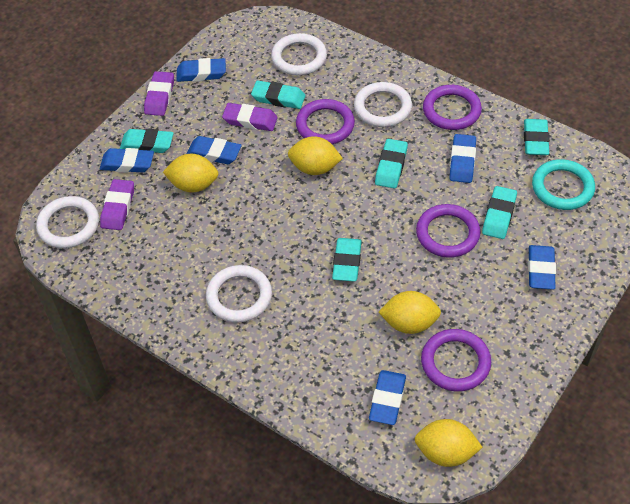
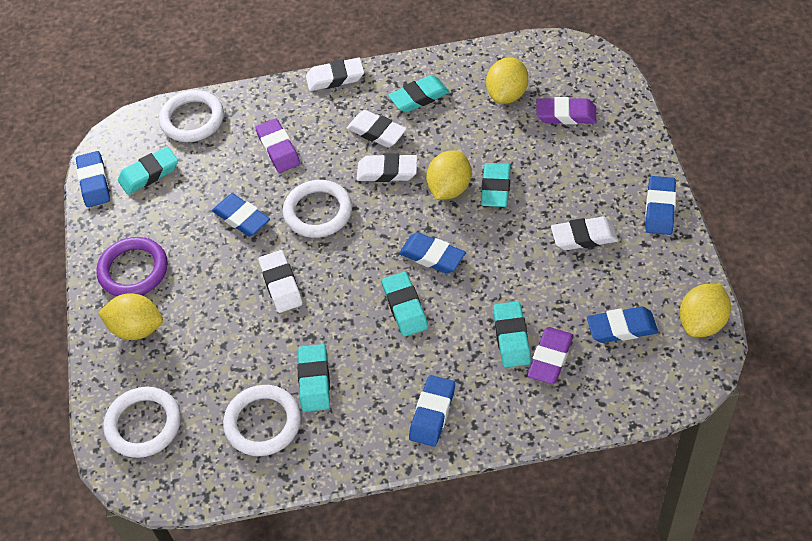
purple ring: 4 -> 1
turquoise ring: 1 -> 0
white eraser: 0 -> 5

